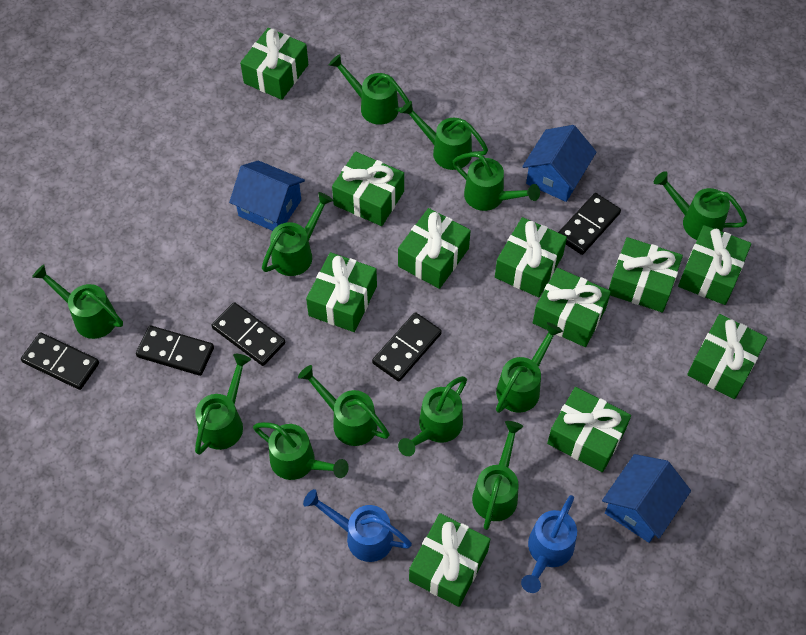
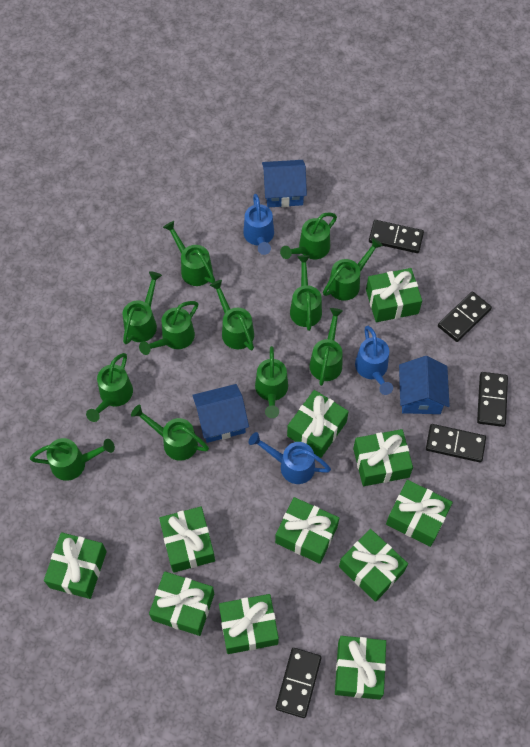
blue watering can: 2 -> 3

